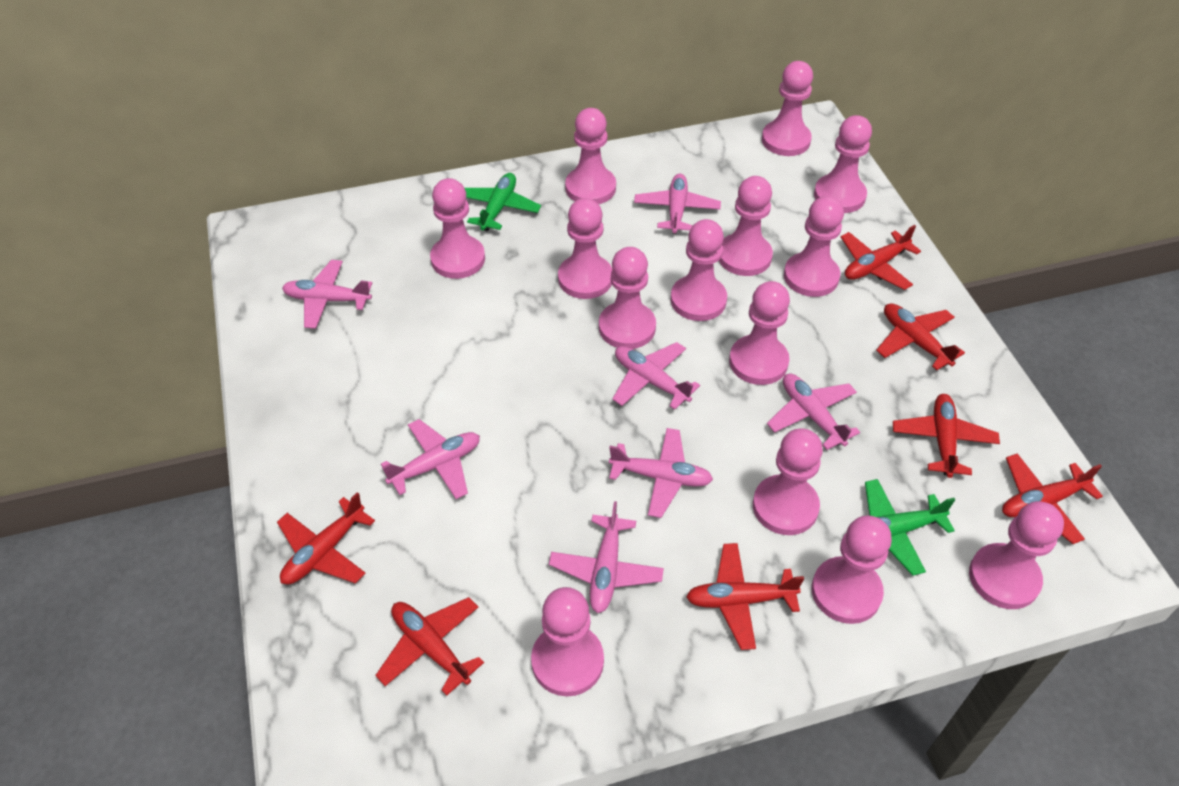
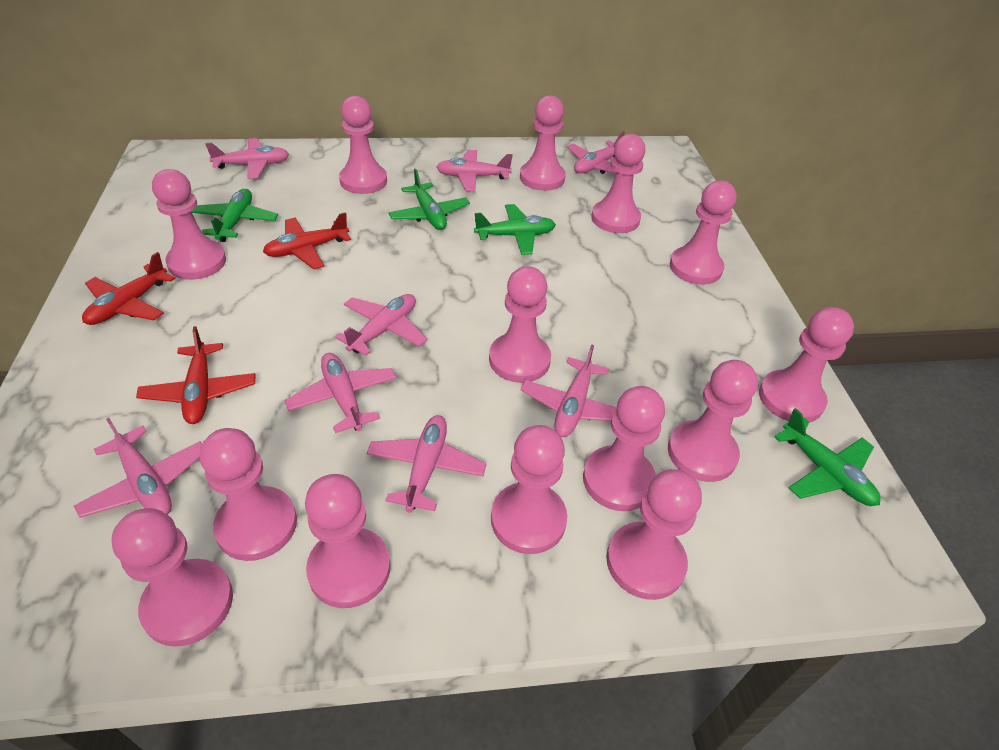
green plane: 2 -> 4
pink plane: 7 -> 8
red plane: 7 -> 3

